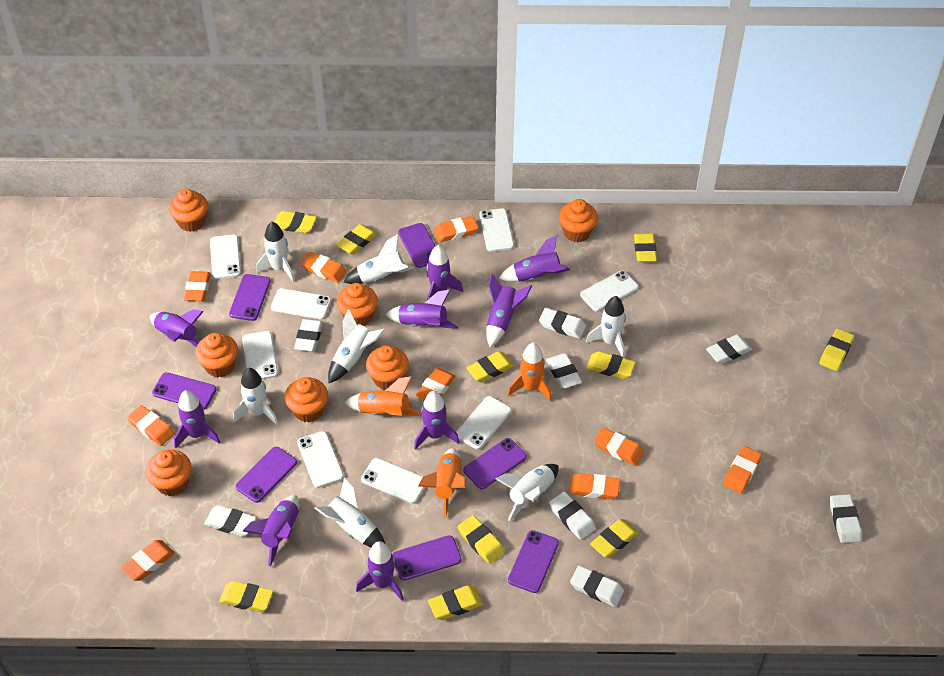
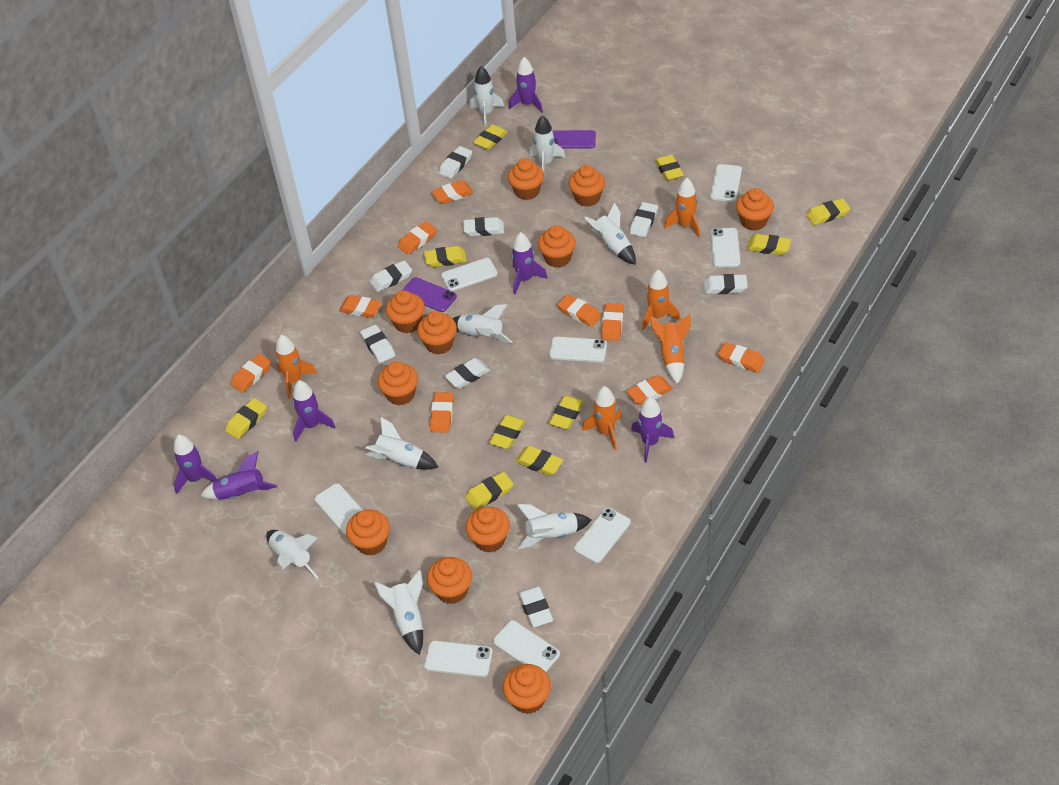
orange cupcake: 7 -> 11
orange rocket: 3 -> 5
purple phone: 7 -> 2
purple rocket: 9 -> 6
white rocket: 7 -> 8

